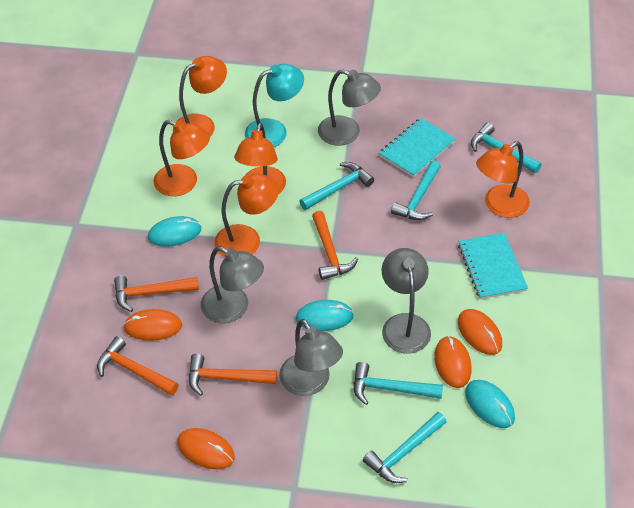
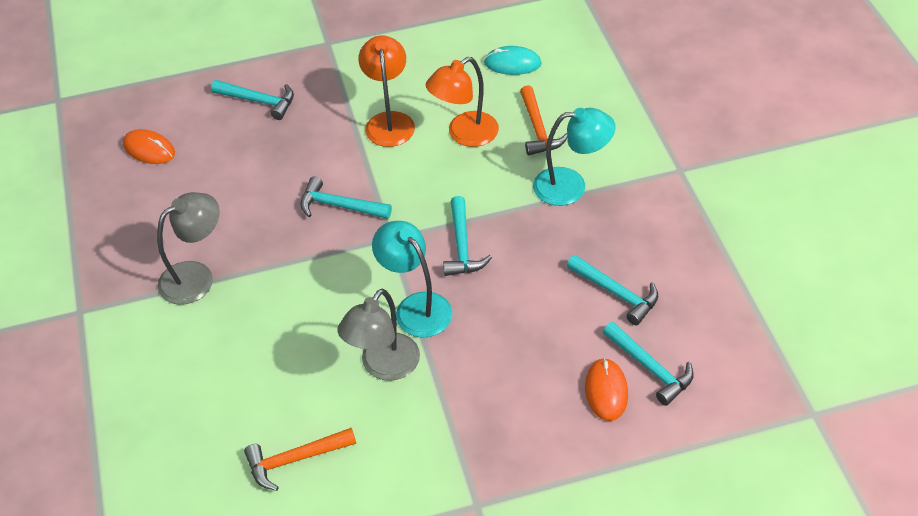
grey lamp: 4 -> 2
orange hammer: 4 -> 2
orange lamp: 5 -> 2
orange mouse: 4 -> 2
turquoise lamp: 1 -> 2
turquoise mouse: 3 -> 1
turquoise notebook: 2 -> 0

